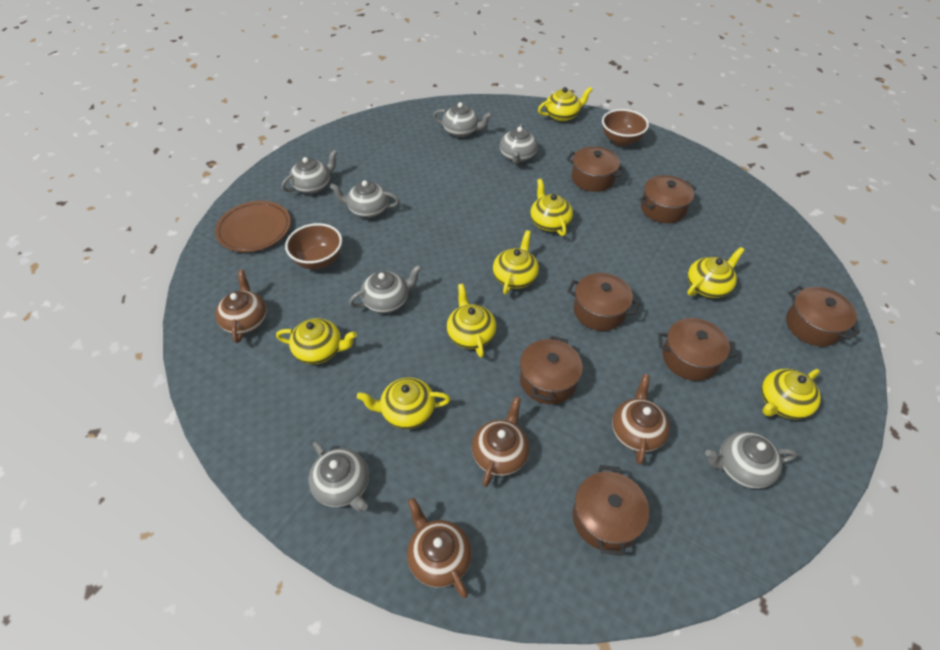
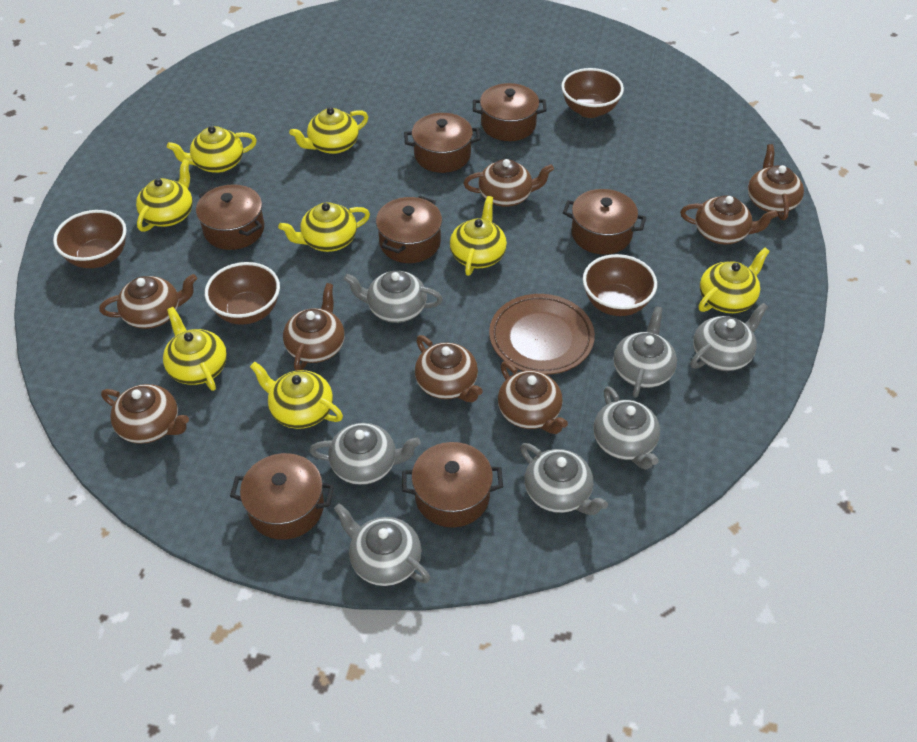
brown bowl: 2 -> 4
brown teapot: 4 -> 8

